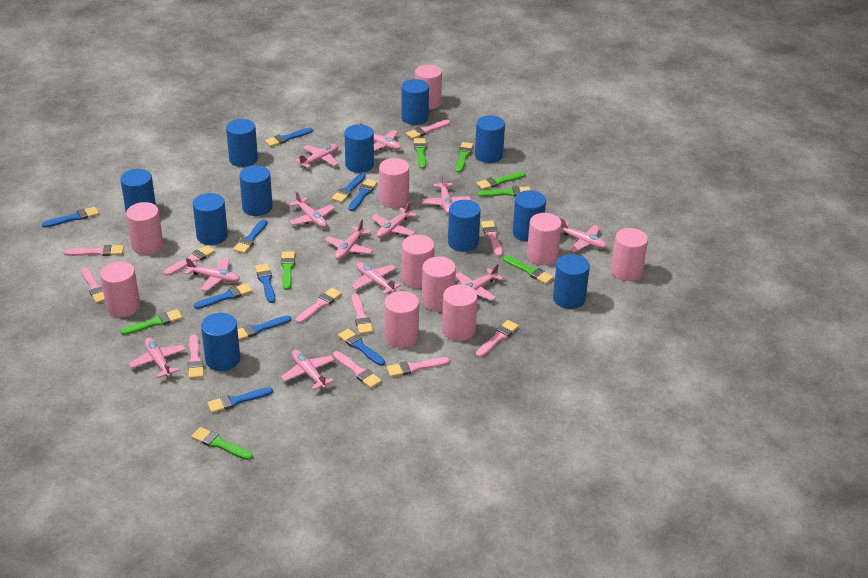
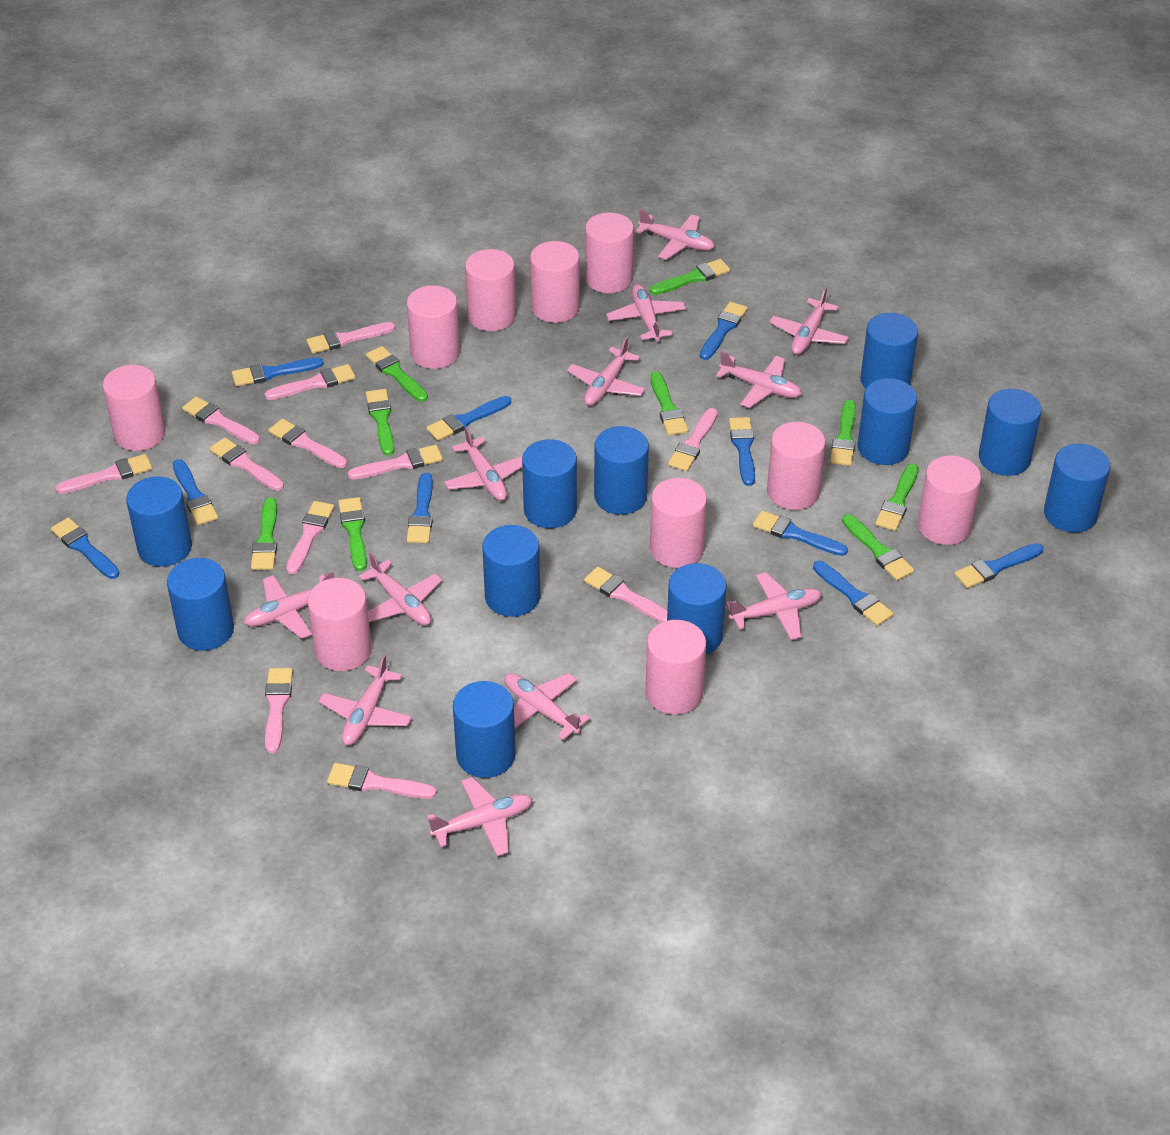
green brush: 8 -> 9
pink brush: 11 -> 12

